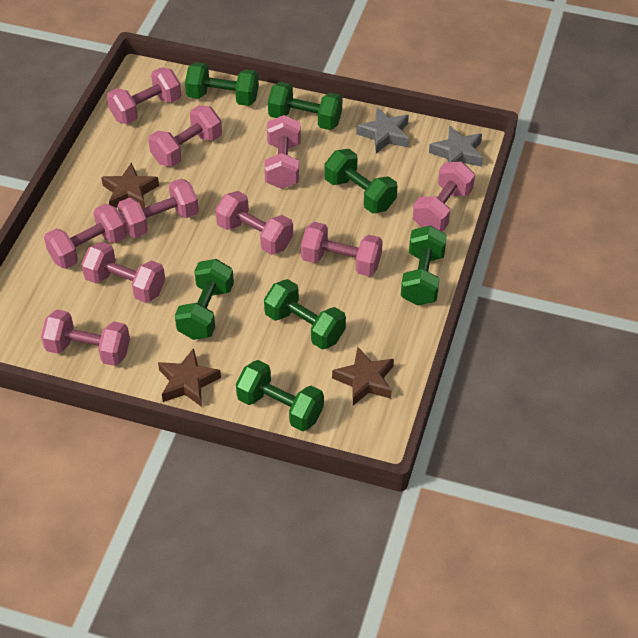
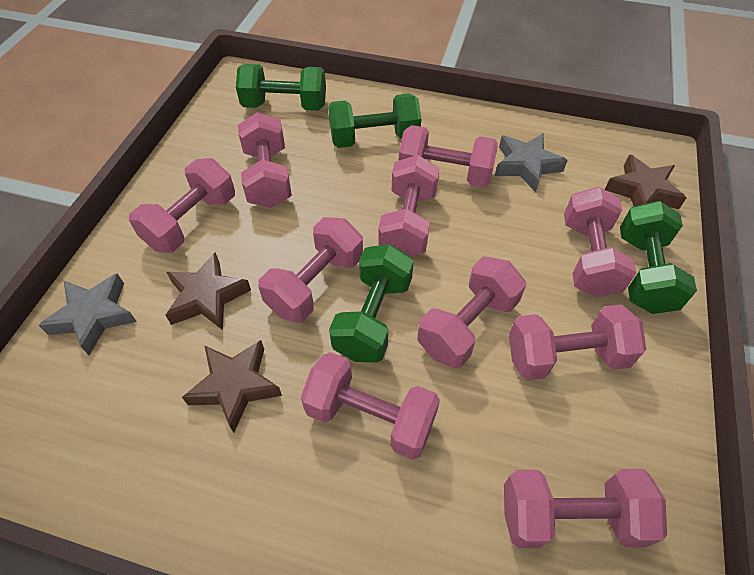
green dumbbell: 7 -> 4

